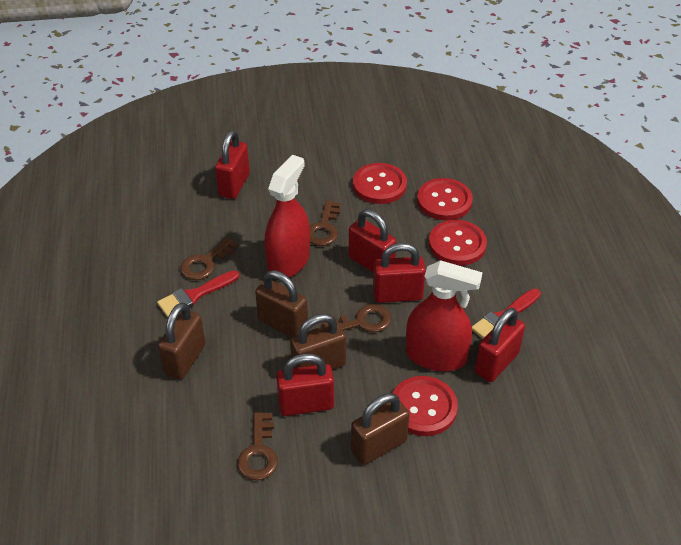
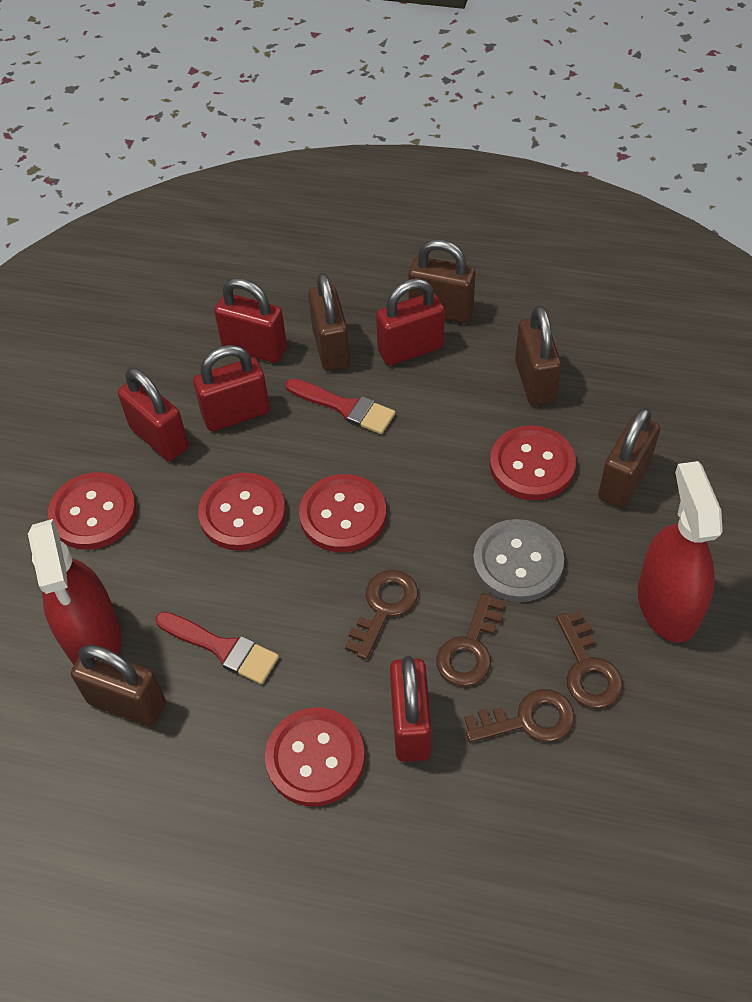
brown padlock: 4 -> 5
grey button: 0 -> 1
red button: 4 -> 5

